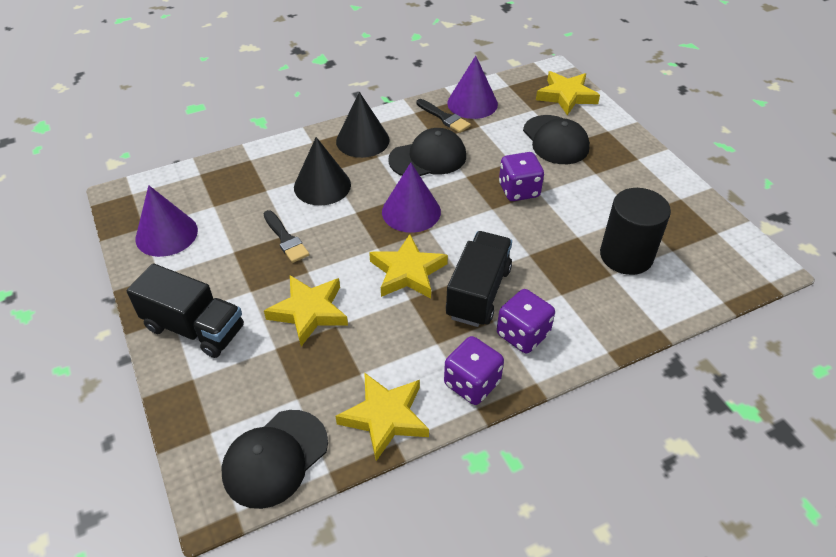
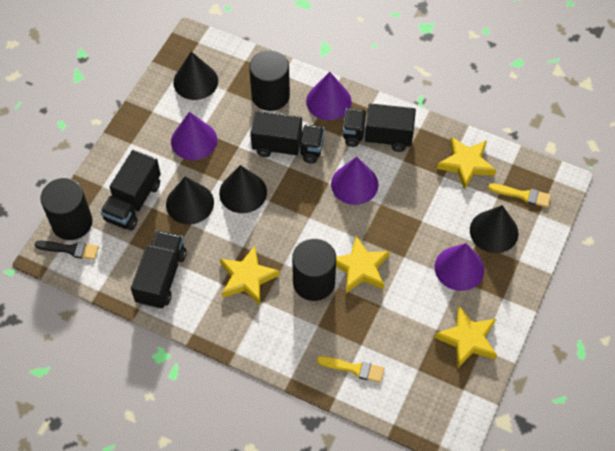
black brush: 2 -> 1
black cap: 3 -> 0
black cone: 2 -> 4
black cylinder: 1 -> 3
black truck: 2 -> 4
purple cone: 3 -> 4
purple dice: 3 -> 0
yellow brush: 0 -> 2

